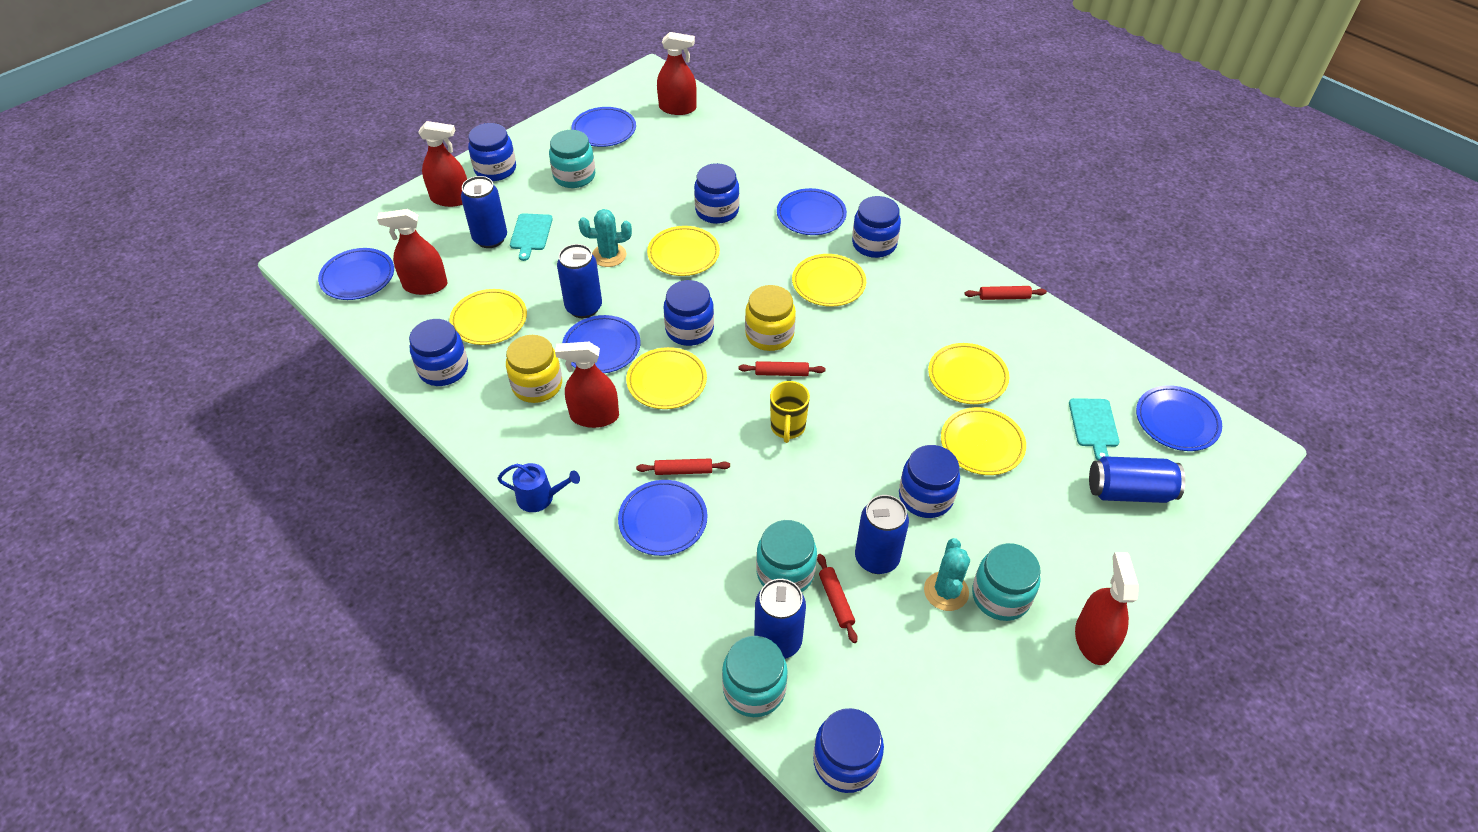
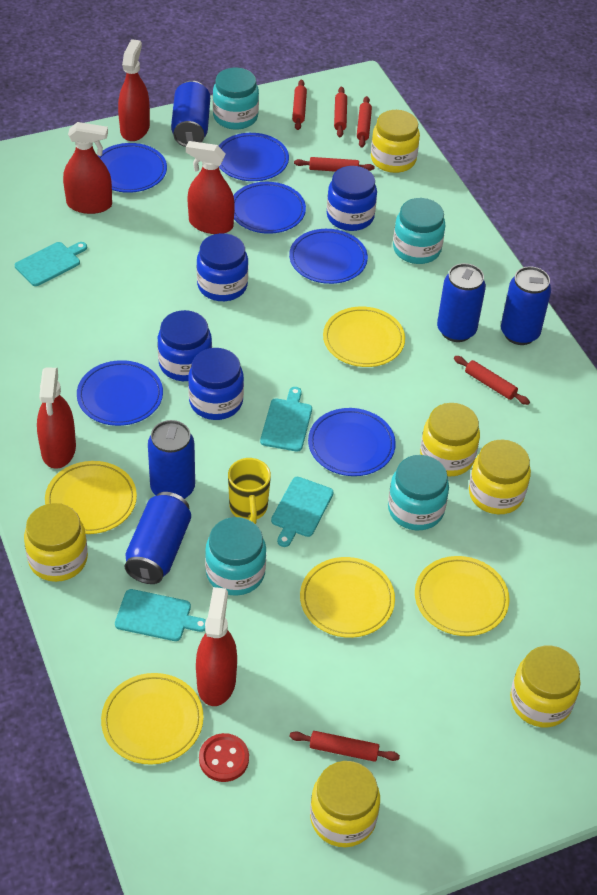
blue jar: 7 -> 4
blue watering can: 1 -> 0
red button: 0 -> 1
red rolling pin: 4 -> 6
turquoise cactus: 2 -> 0
turquoise cutting board: 2 -> 4
yellow jar: 2 -> 6
yellow plate: 6 -> 5

